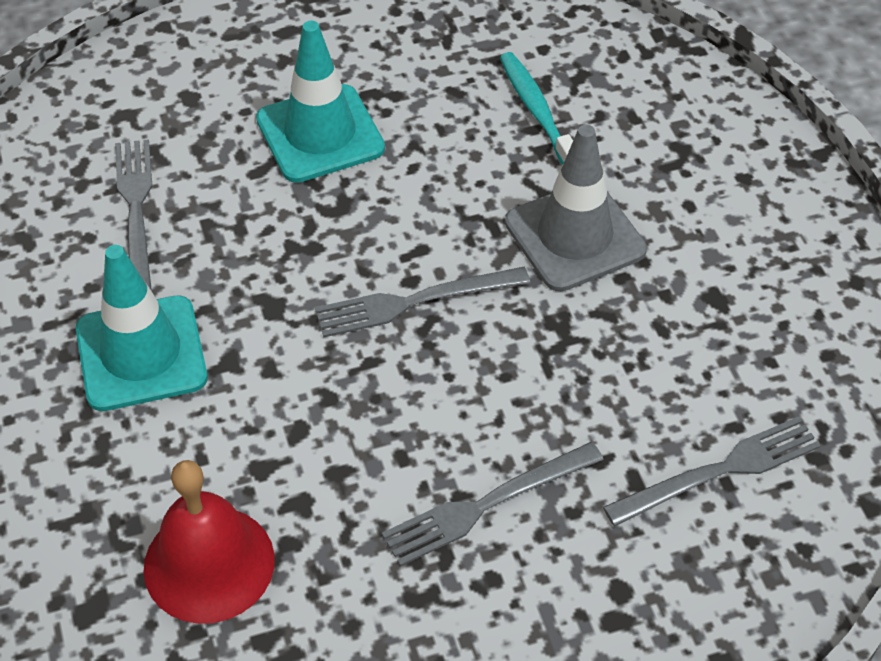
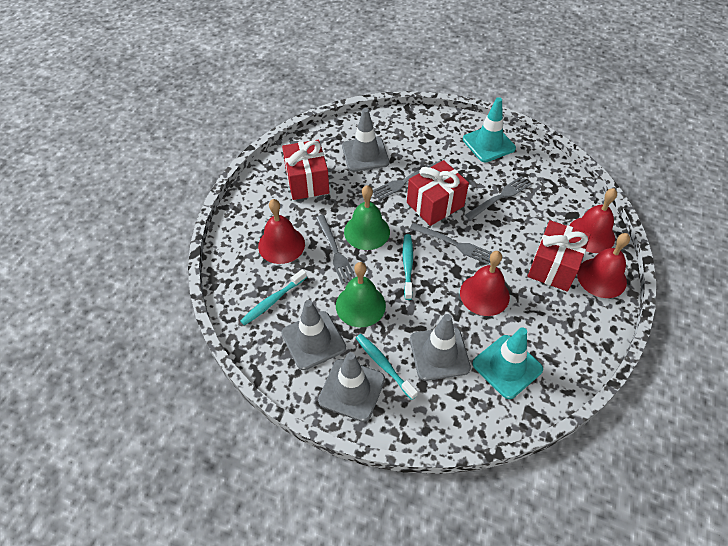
green bell: 0 -> 2
grey traffic cone: 1 -> 4
red bell: 1 -> 4
red gift: 0 -> 3
turquoise toothbrush: 1 -> 3

